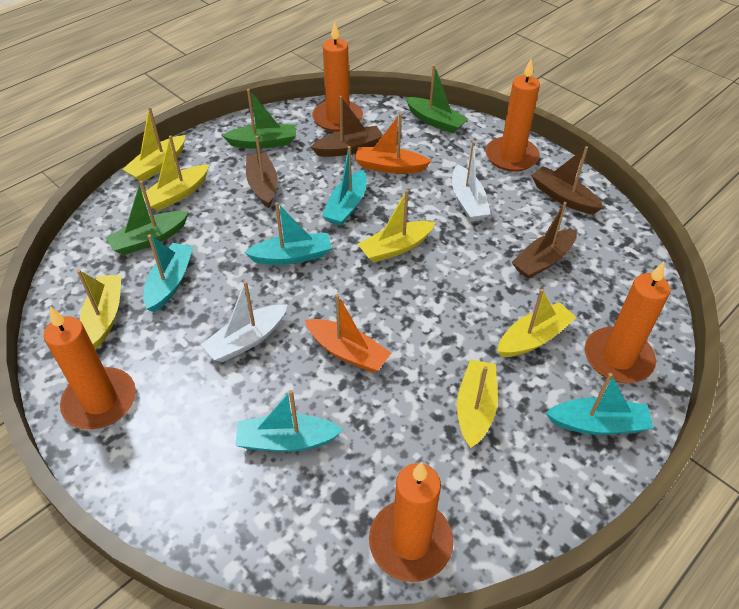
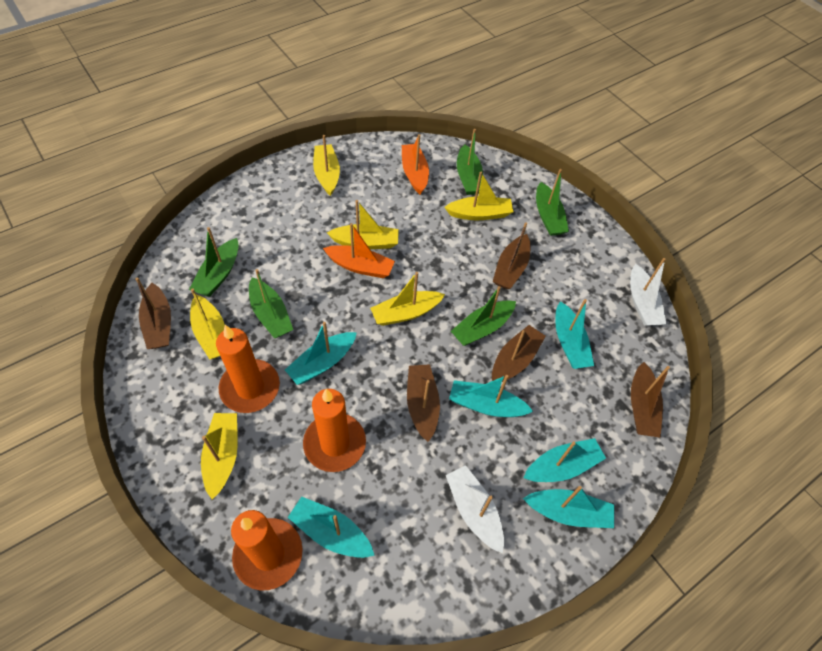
brown boat: 4 -> 5
green boat: 3 -> 5
orange candle: 5 -> 3
turquoise boat: 5 -> 6

